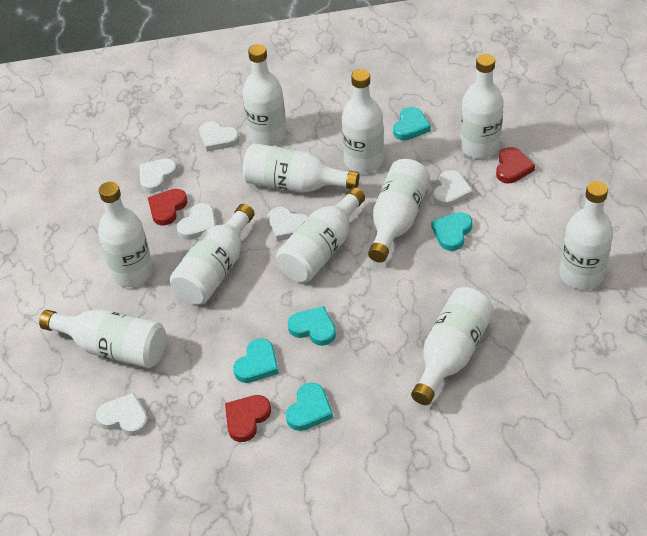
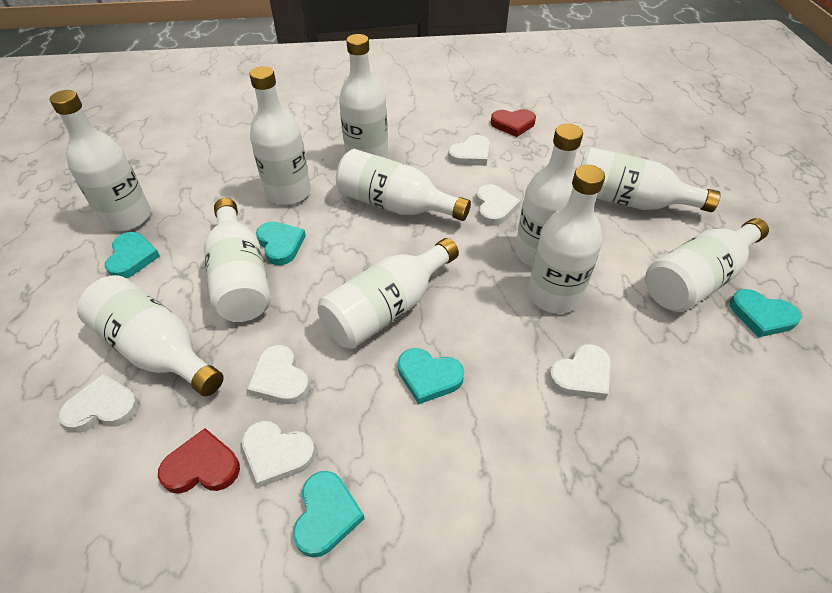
red heart: 3 -> 2

